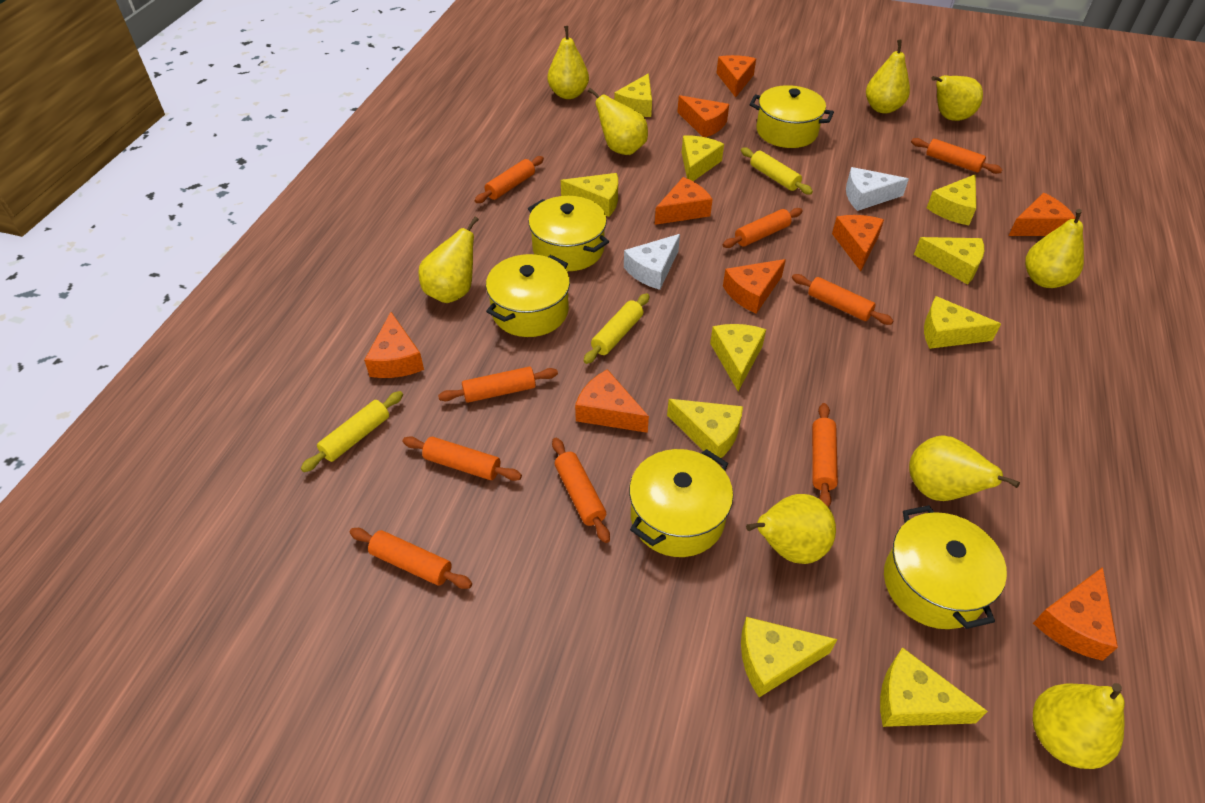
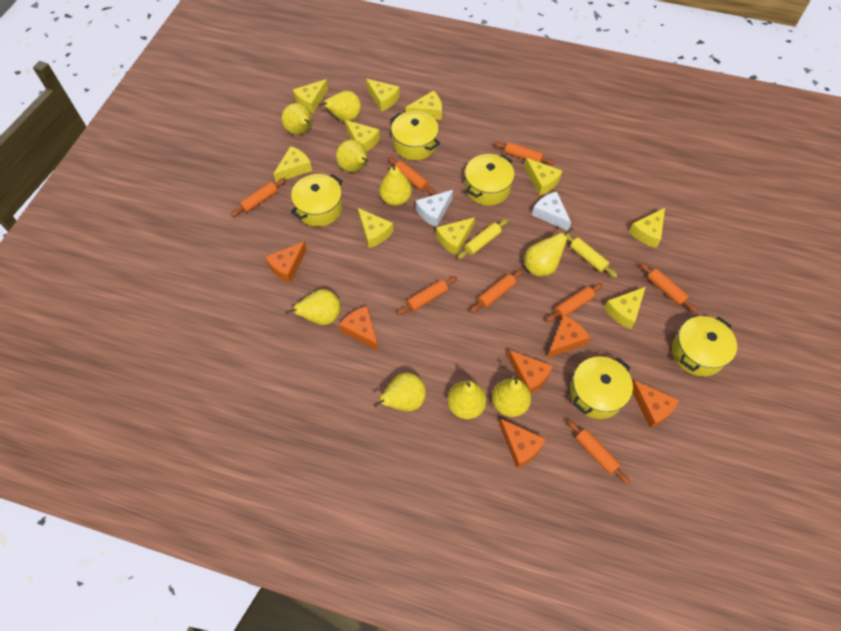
orange cheese: 9 -> 6
orange rolling pin: 9 -> 8
yellow rolling pin: 3 -> 2

